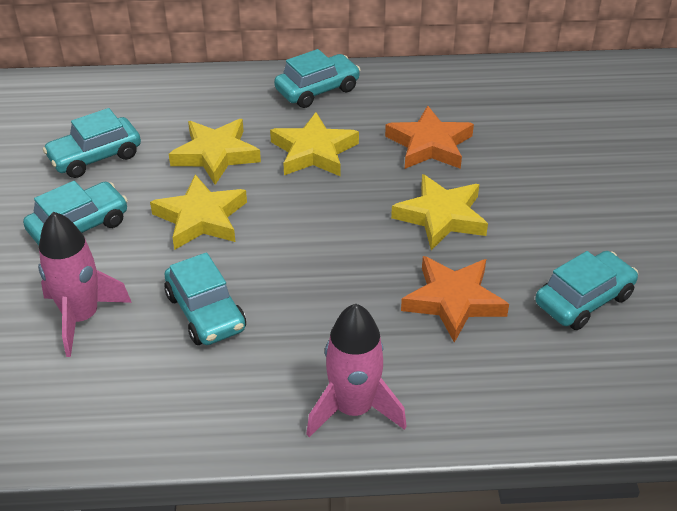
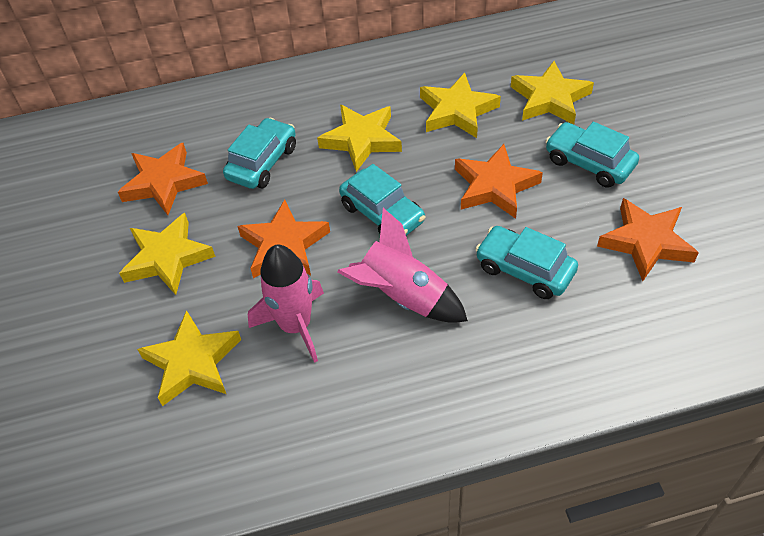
orange star: 2 -> 4
turquoise car: 5 -> 4
yellow star: 4 -> 5

